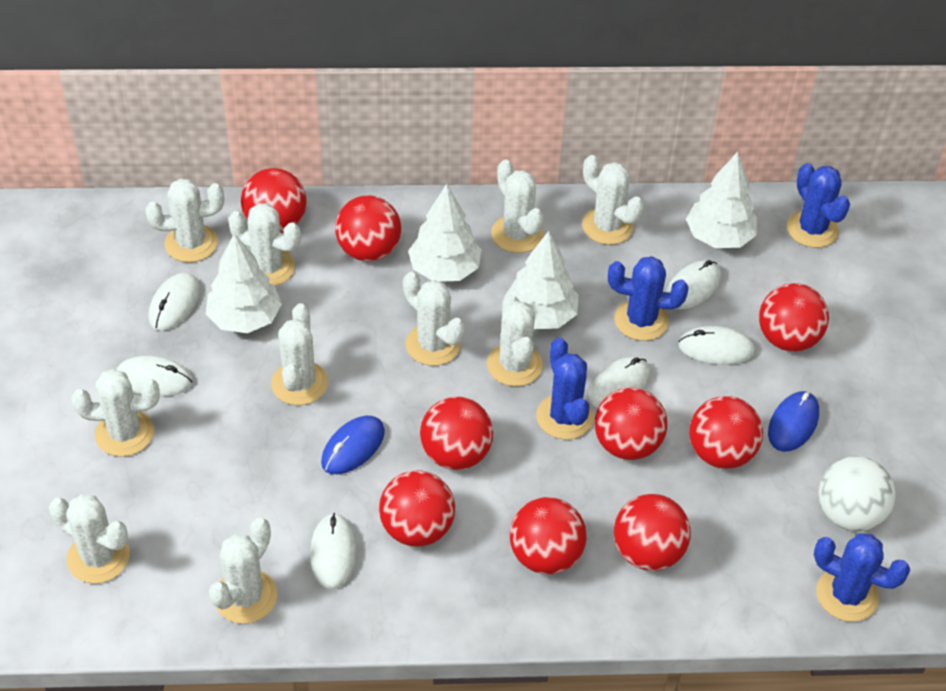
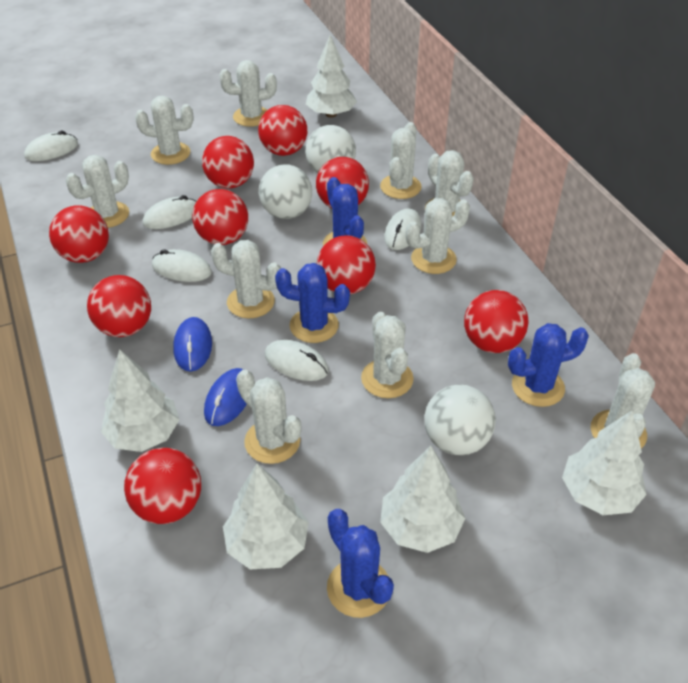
white ball: 1 -> 3
white mouse: 6 -> 5
white tree: 4 -> 5

